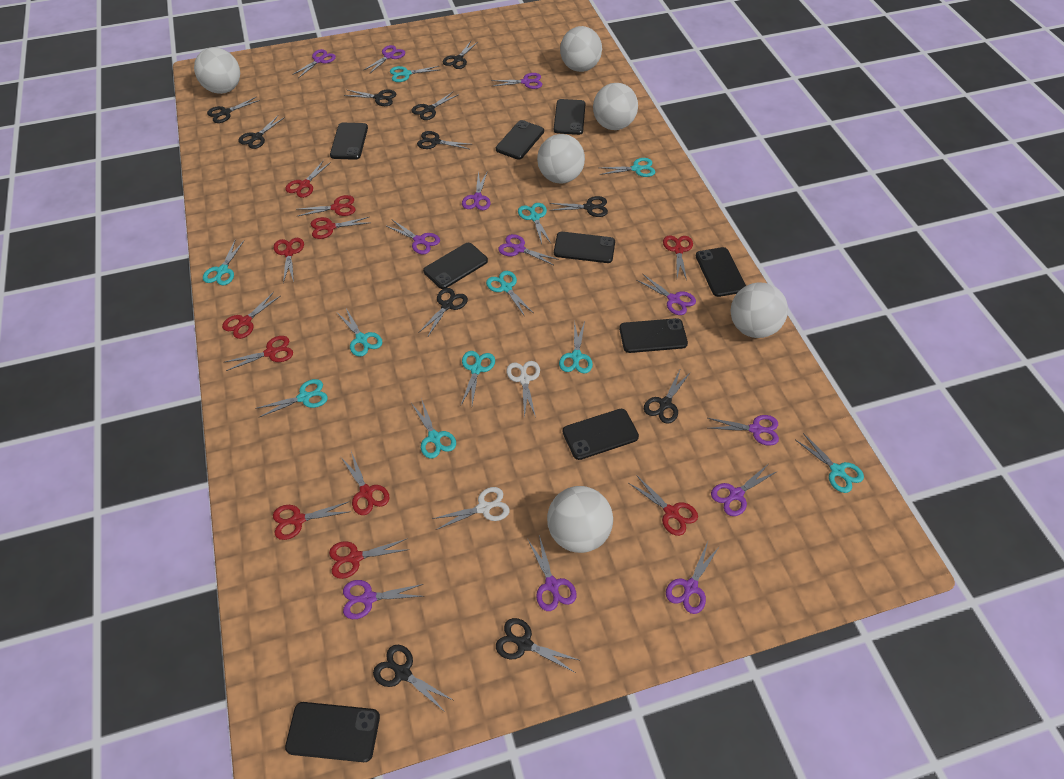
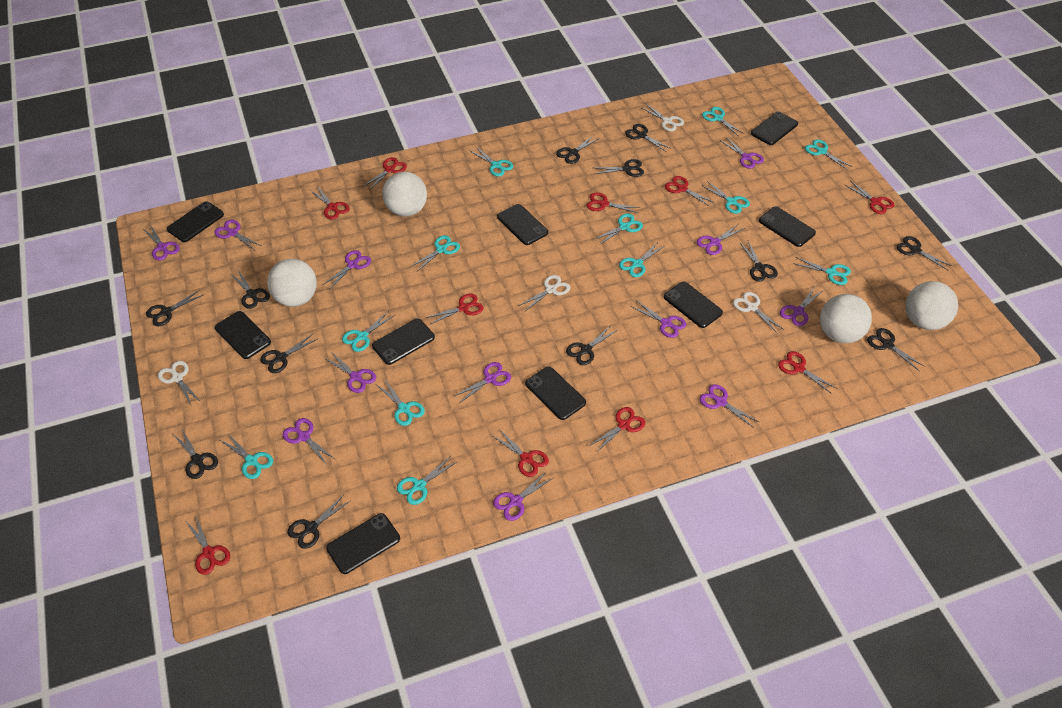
black scissors: 11 -> 12
red scissors: 11 -> 10
turquoise scissors: 11 -> 12
white ball: 6 -> 4
white scissors: 2 -> 4

